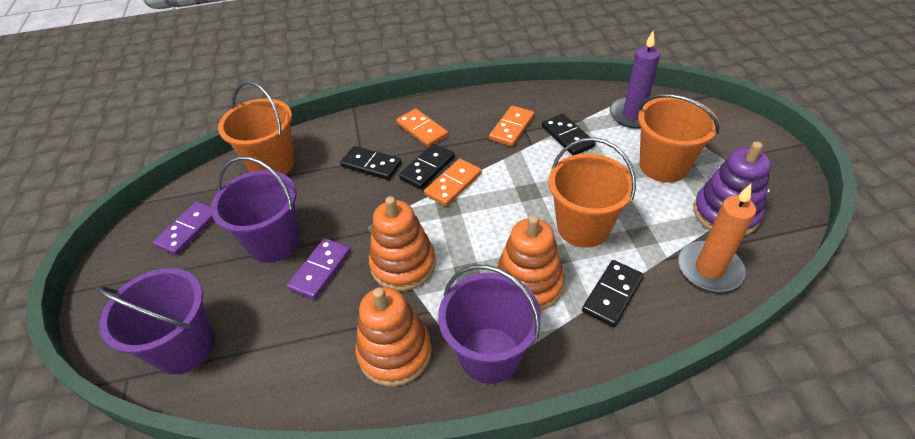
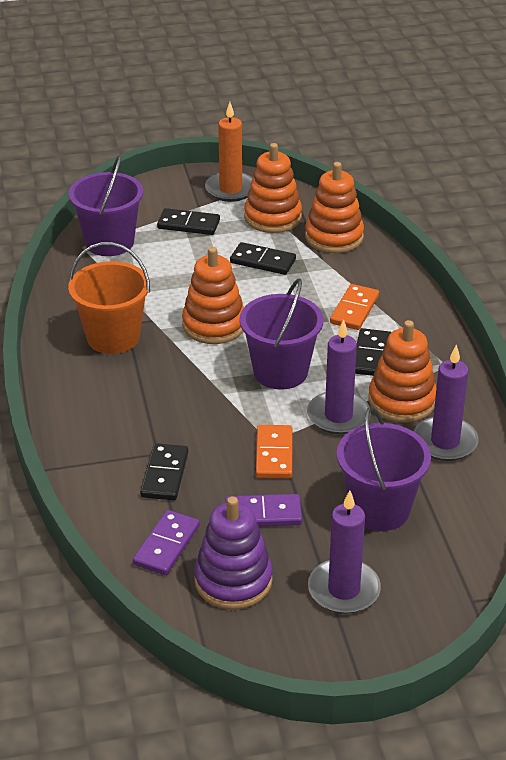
orange bucket: 3 -> 1
orange domino: 3 -> 2
orange stacking toy: 3 -> 4
purple candle: 1 -> 3

